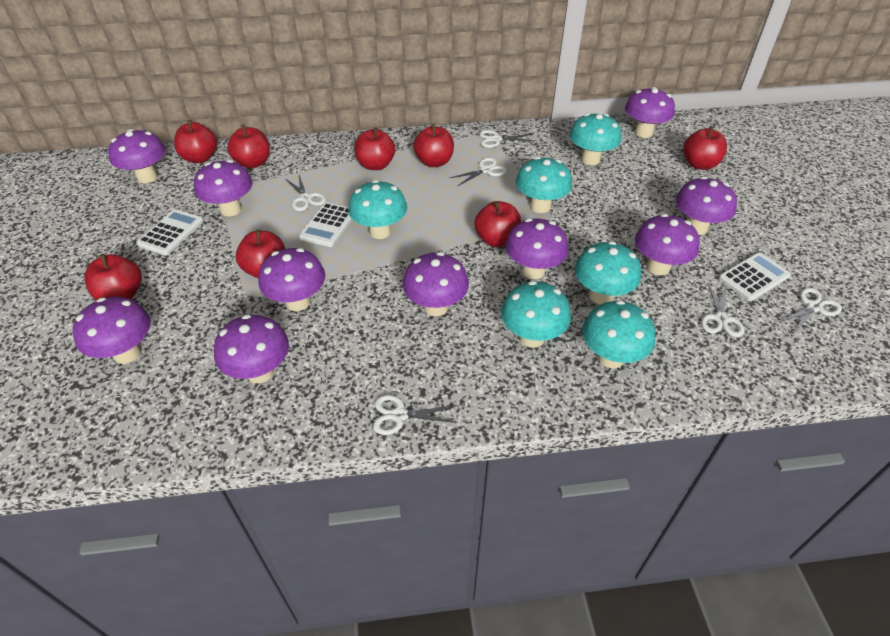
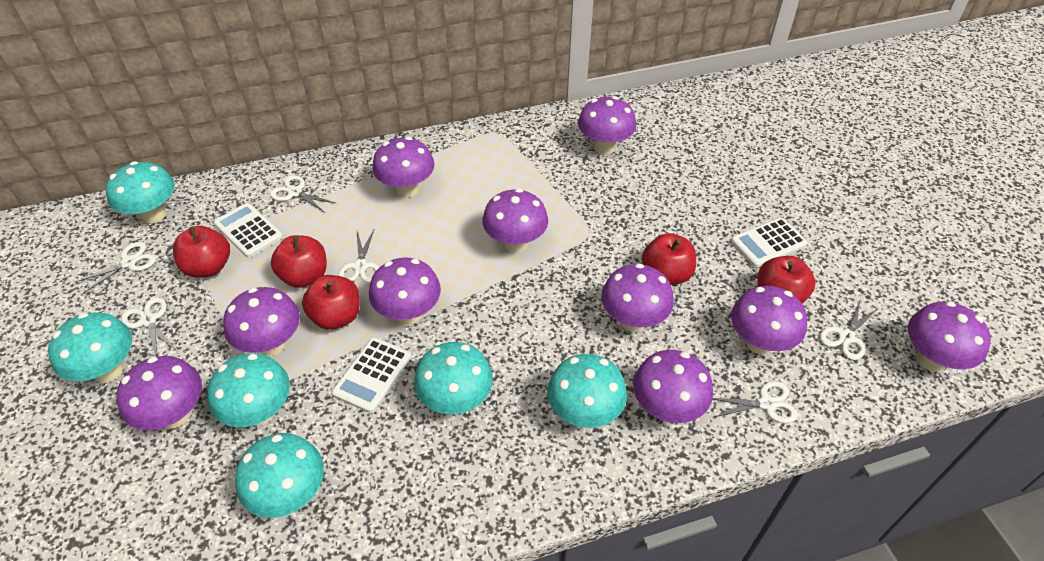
red apple: 8 -> 5

